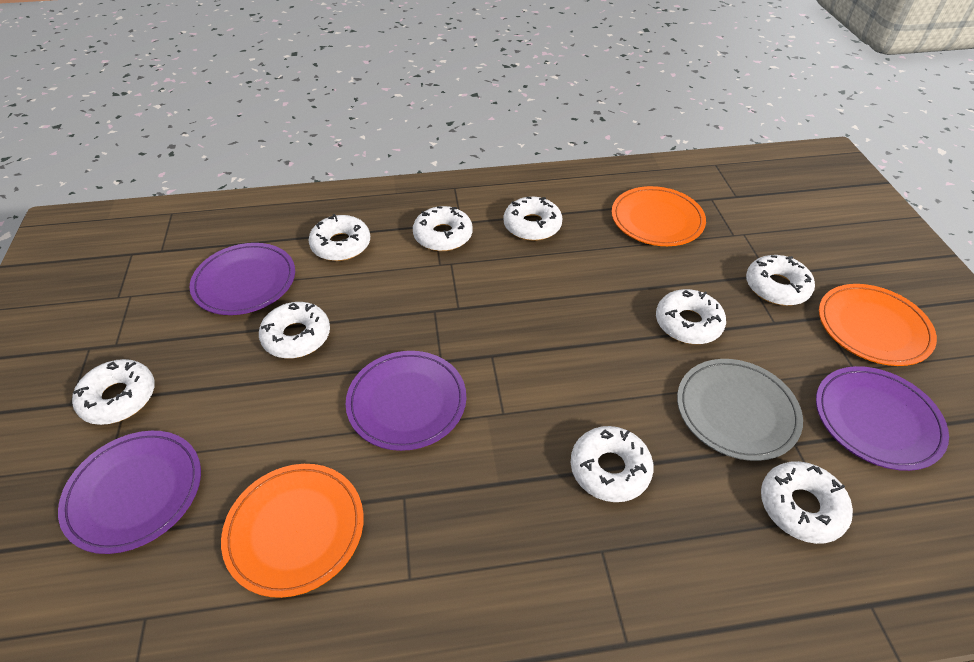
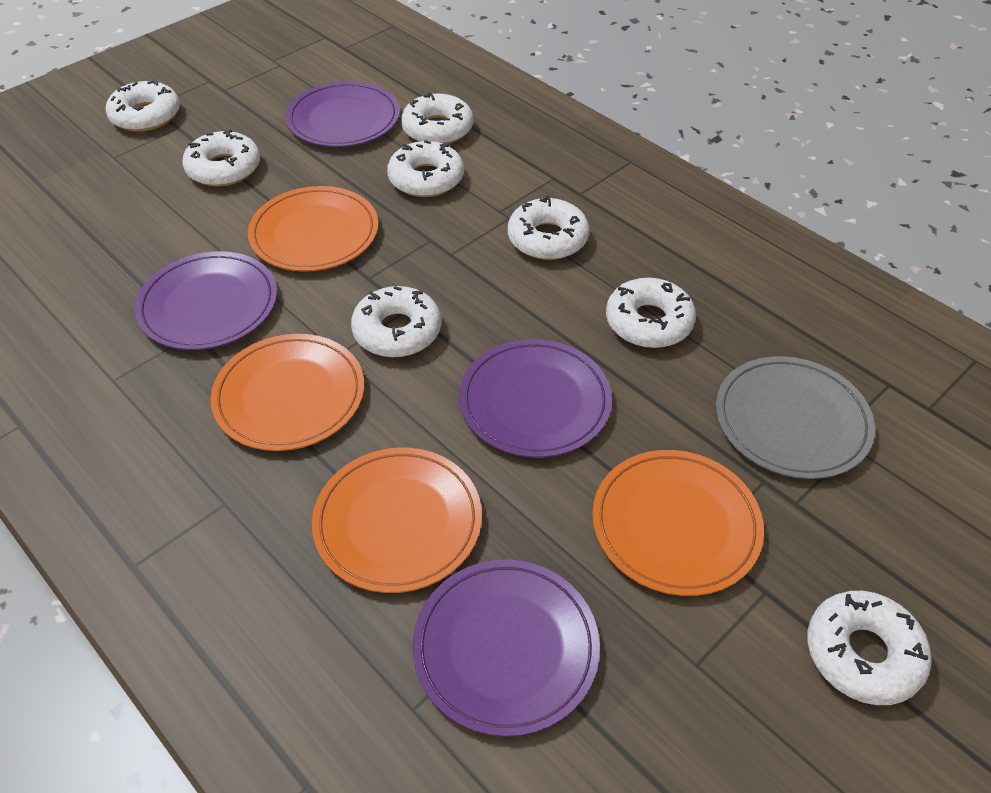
orange plate: 3 -> 4
white donut: 9 -> 8

